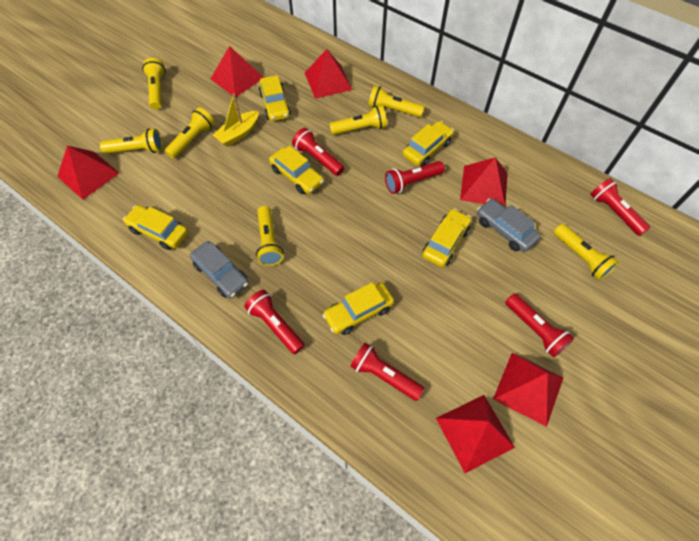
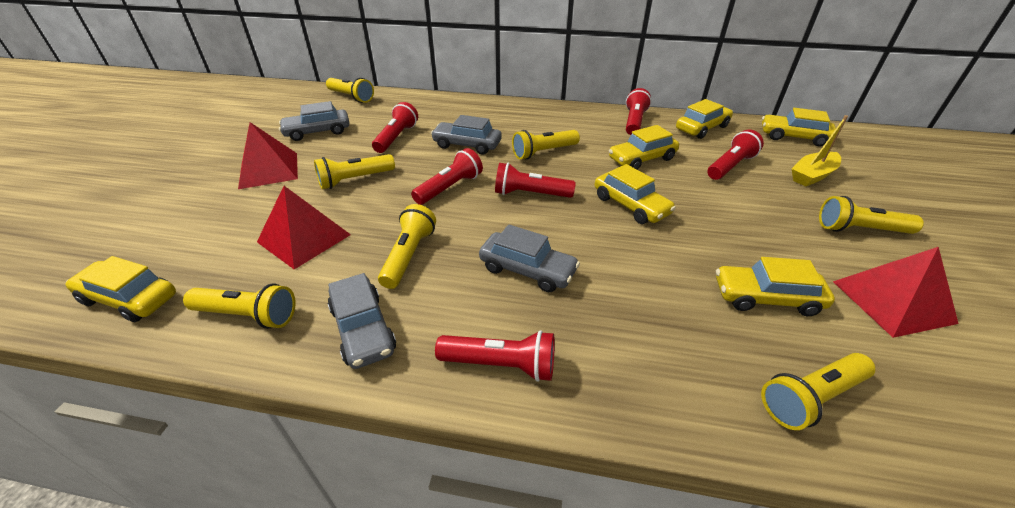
grey car: 2 -> 4
red pyramid: 6 -> 3

